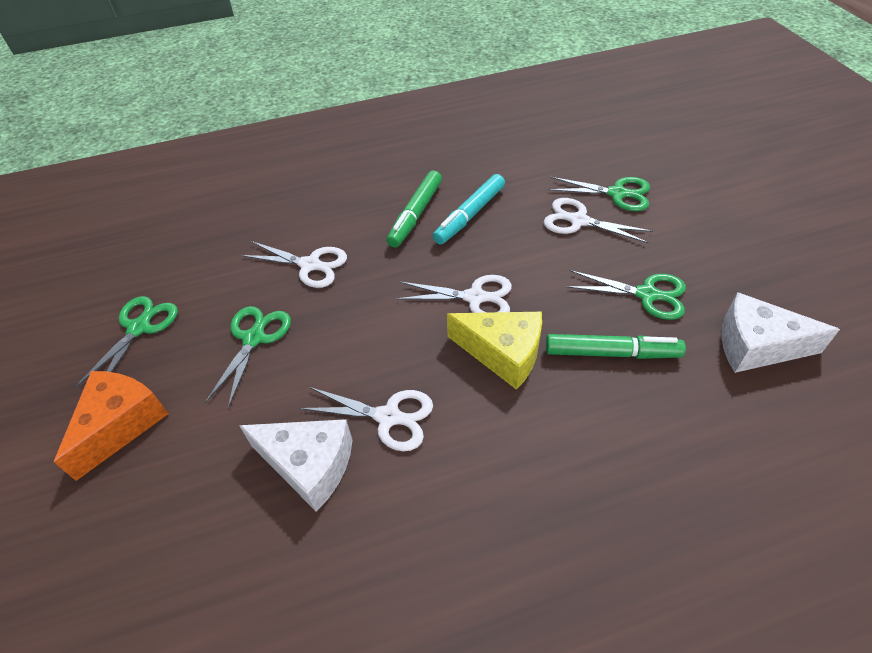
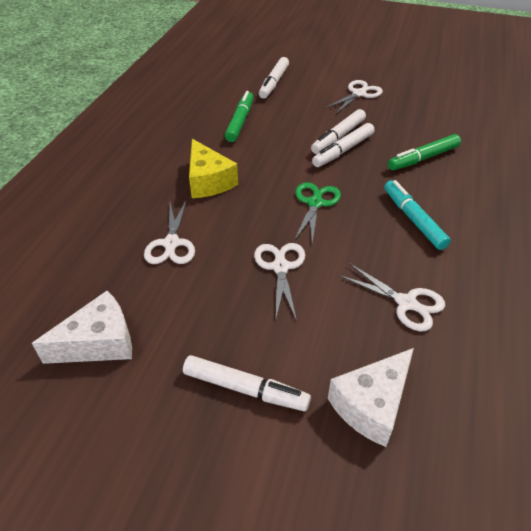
green scissors: 4 -> 1
orange cheese: 1 -> 0
white marker: 0 -> 4

